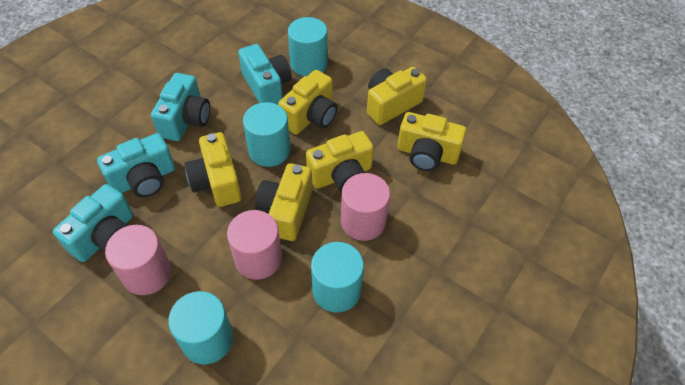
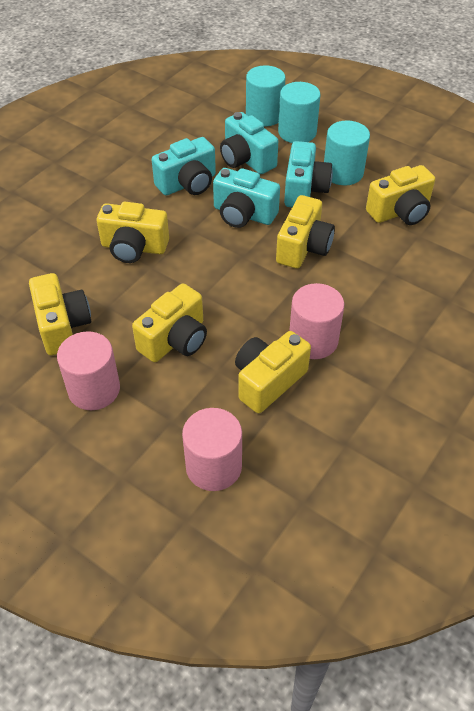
turquoise cylinder: 4 -> 3

